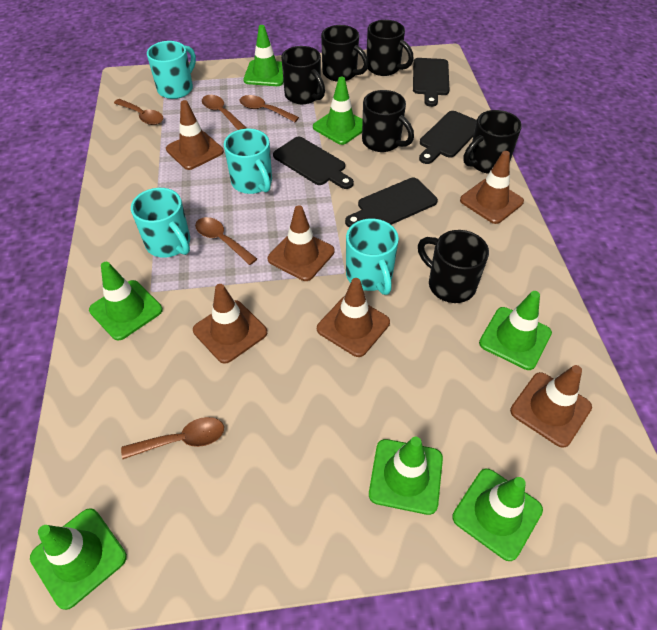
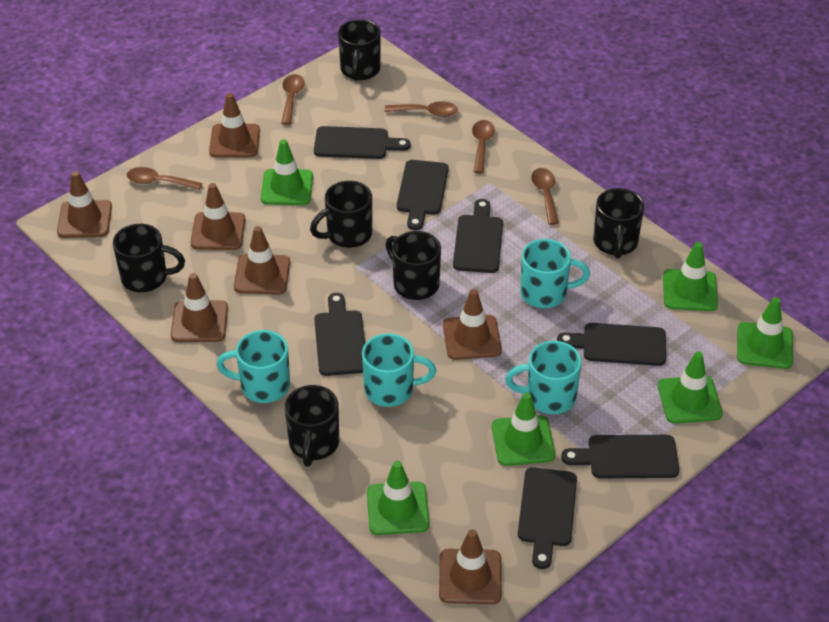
black cutting board: 4 -> 7
brown traffic cone: 6 -> 7
green traffic cone: 7 -> 6

